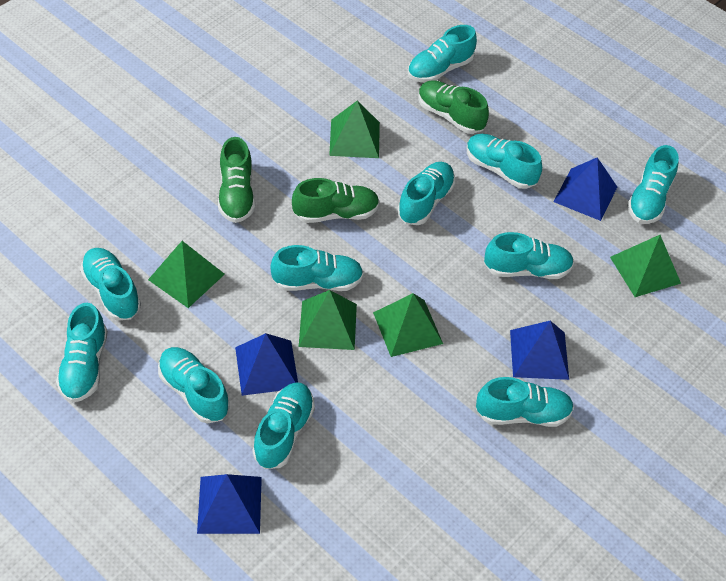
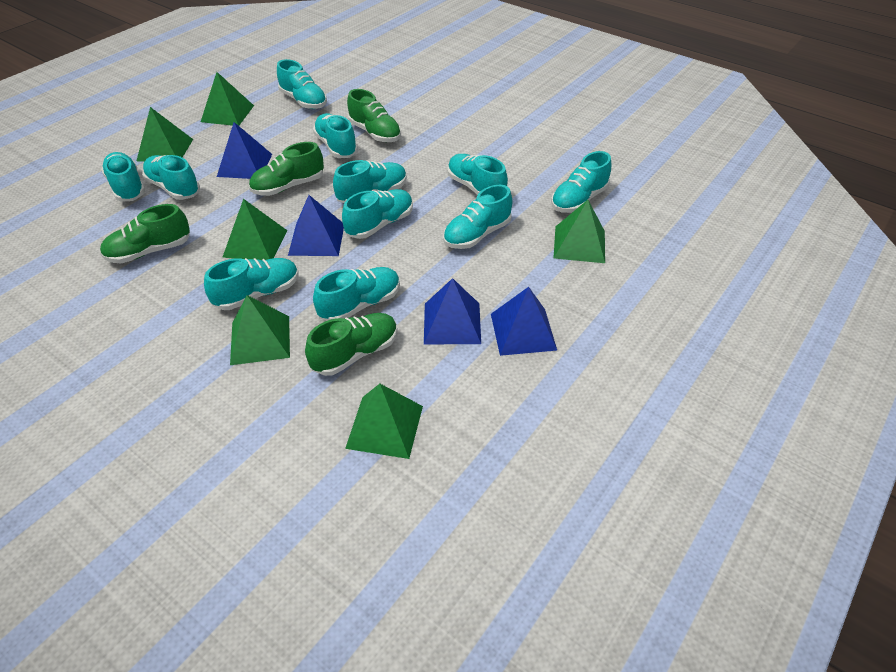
green pyramid: 5 -> 6
green shoe: 3 -> 4

